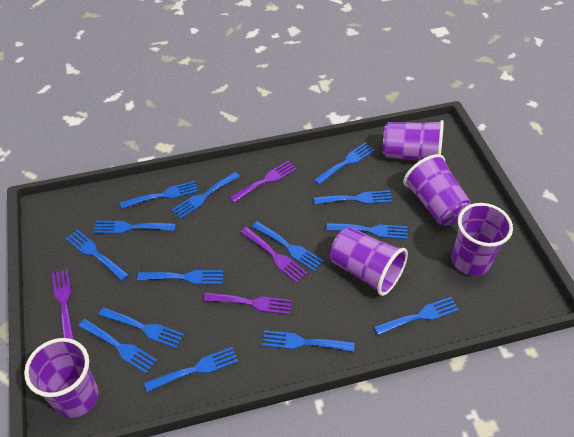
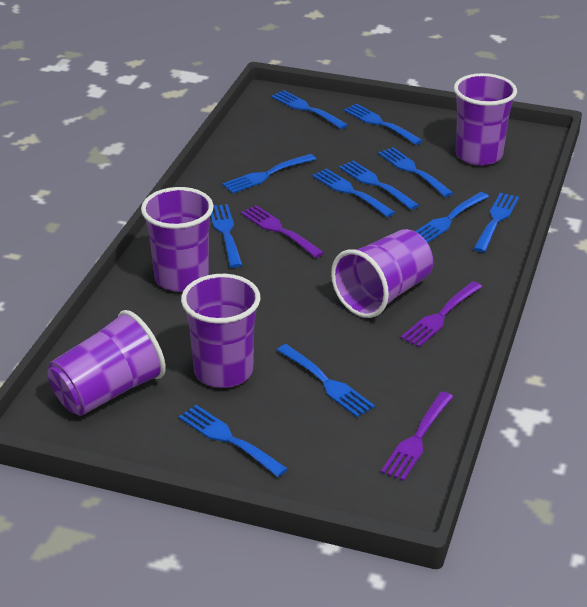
blue fork: 14 -> 11
purple fork: 4 -> 3

